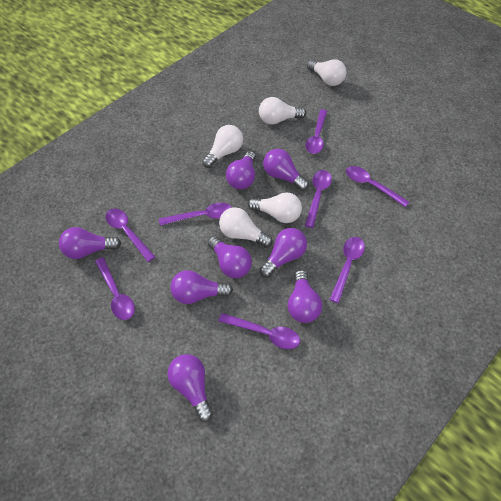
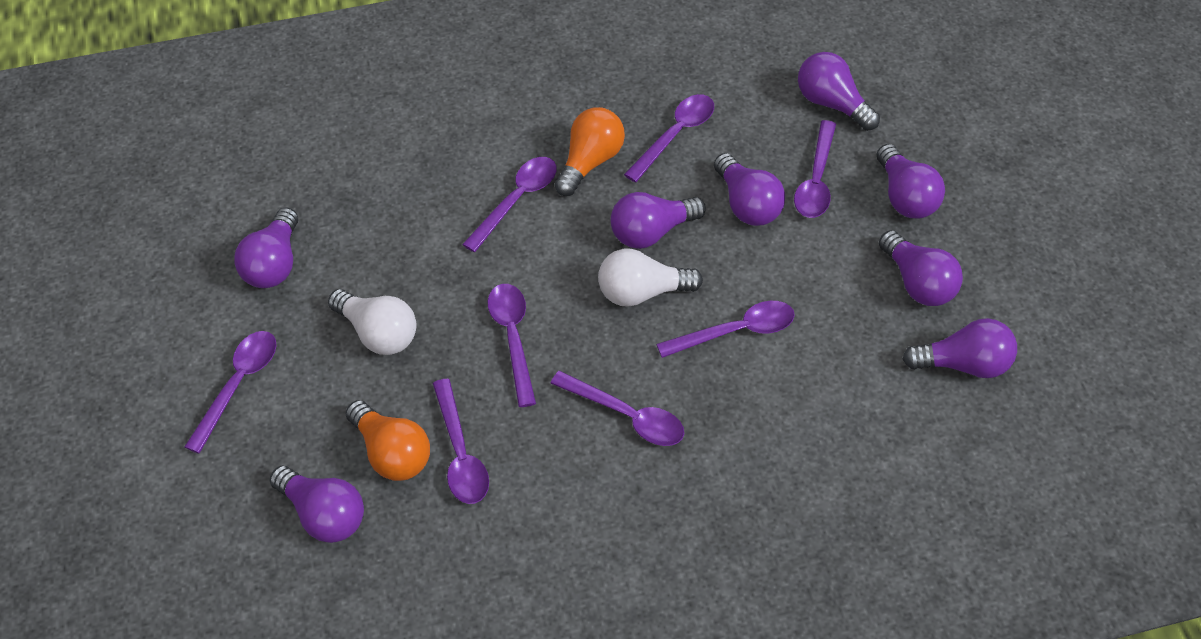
orange light bulb: 0 -> 2
white light bulb: 5 -> 2

